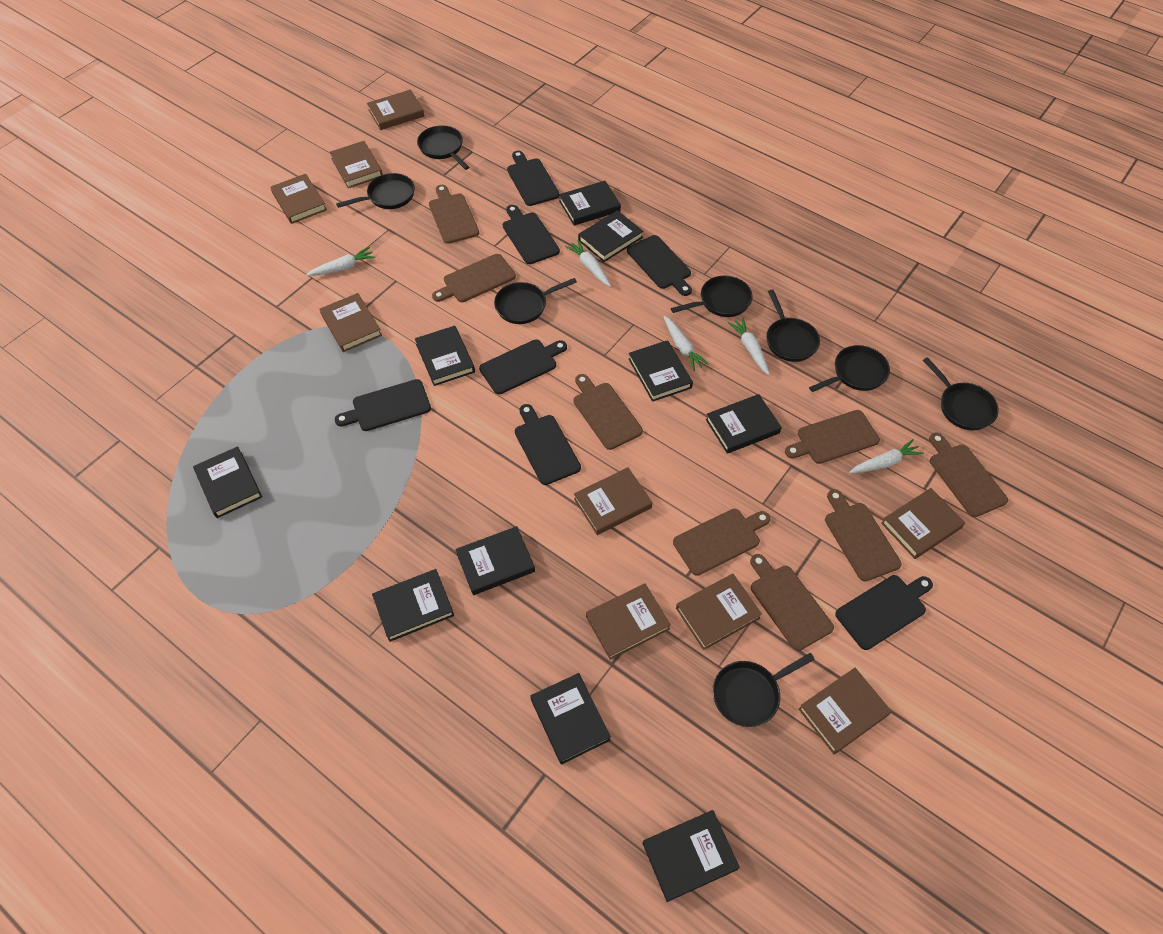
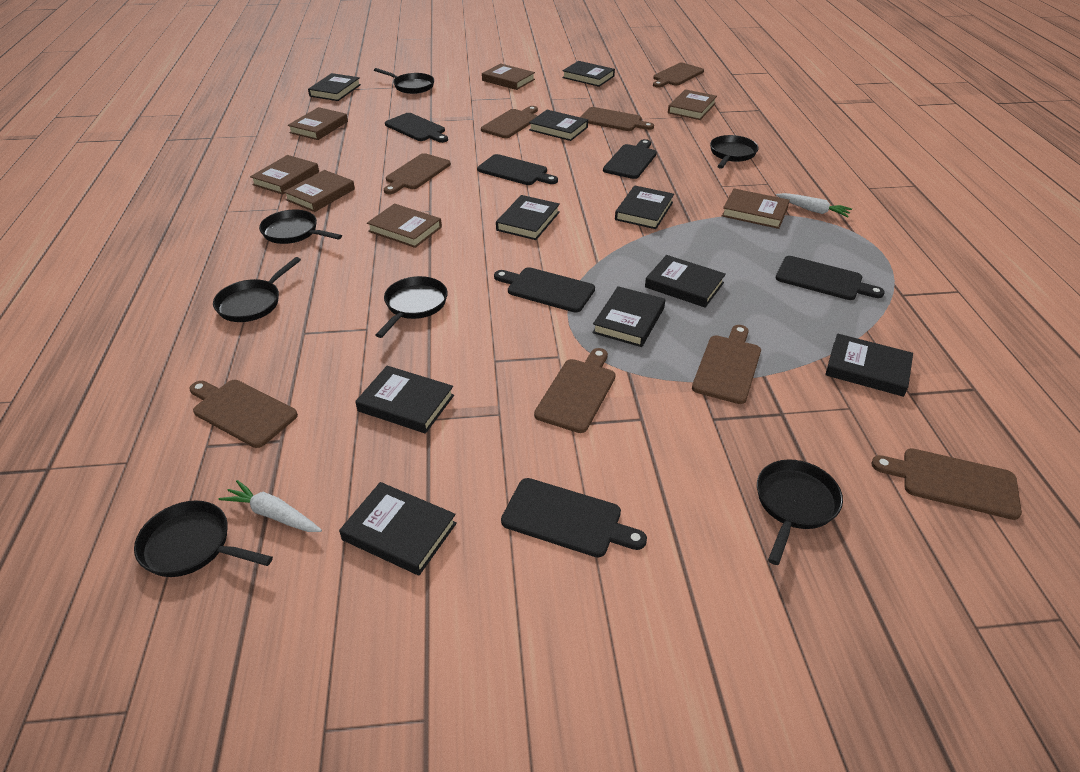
black cutting board: 7 -> 6
black pan: 8 -> 7
brown book: 9 -> 7
white carrot: 5 -> 2

